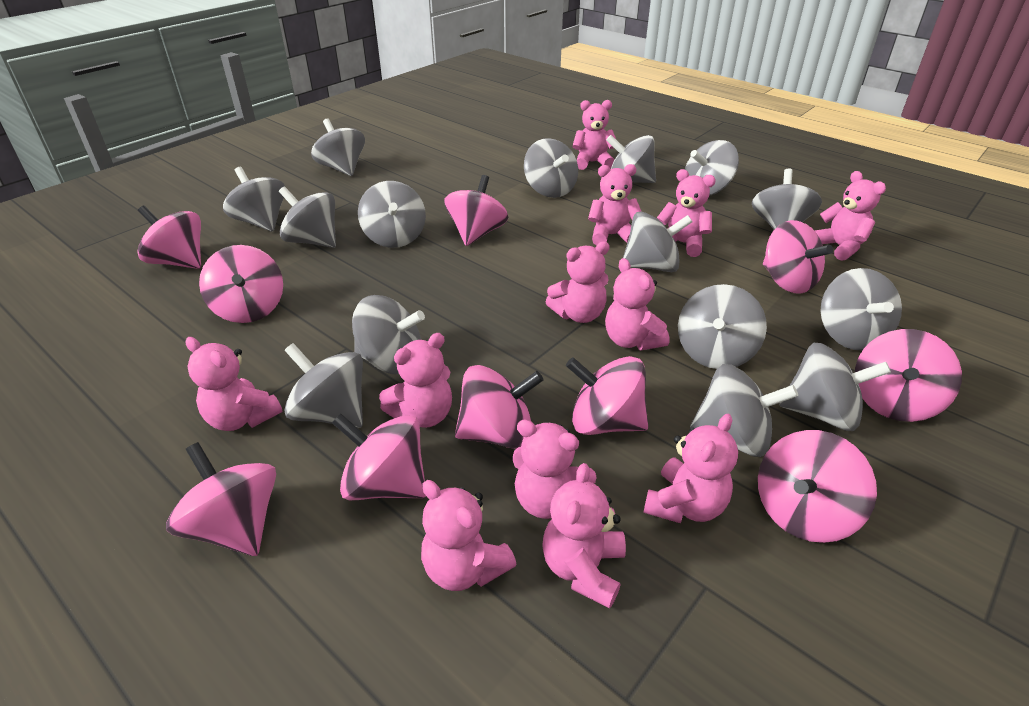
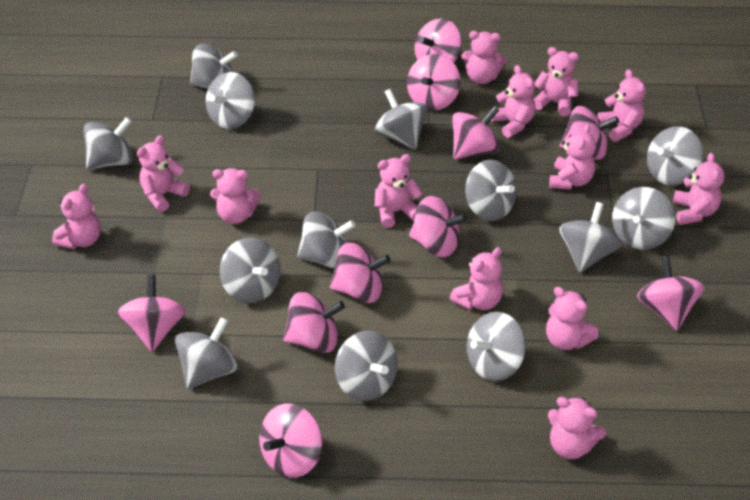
grey spinning top: 15 -> 13
pink teddy bear: 12 -> 13

